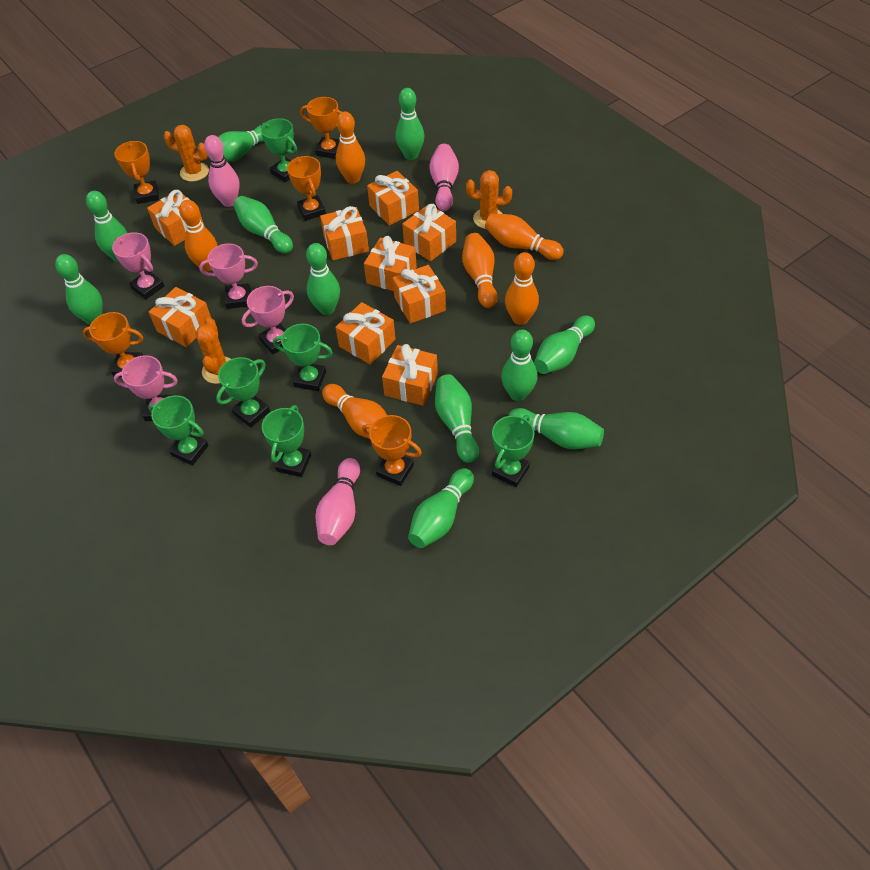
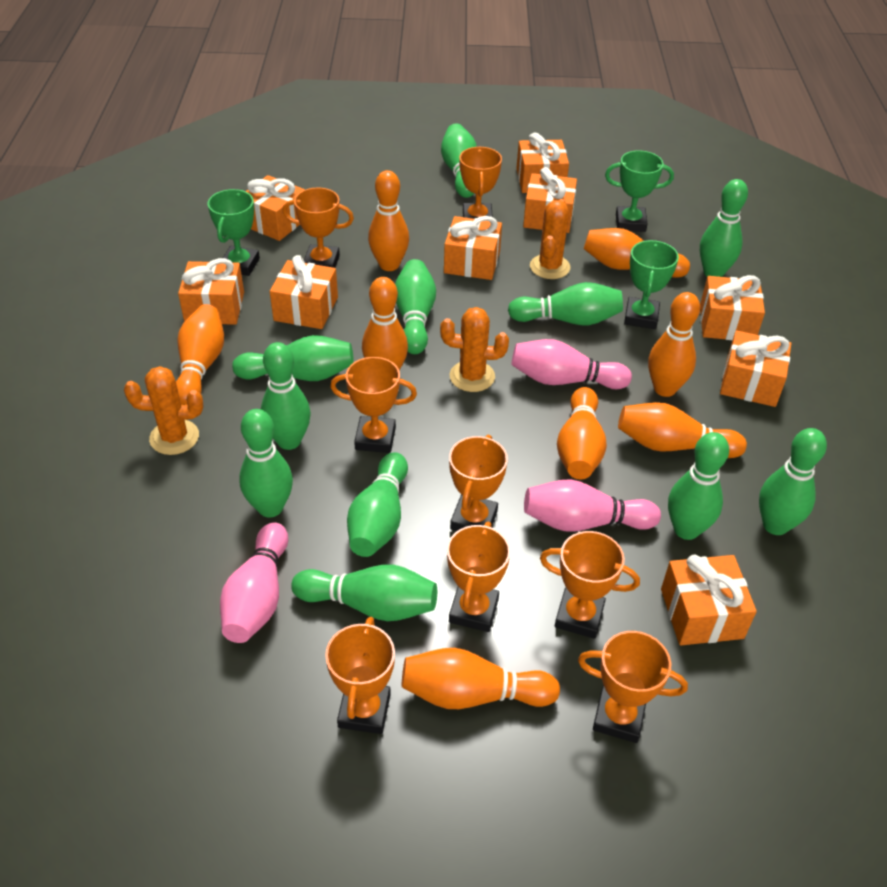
green trophy: 6 -> 3
orange bowling pin: 6 -> 8
orange trophy: 5 -> 8
pink trophy: 4 -> 0

